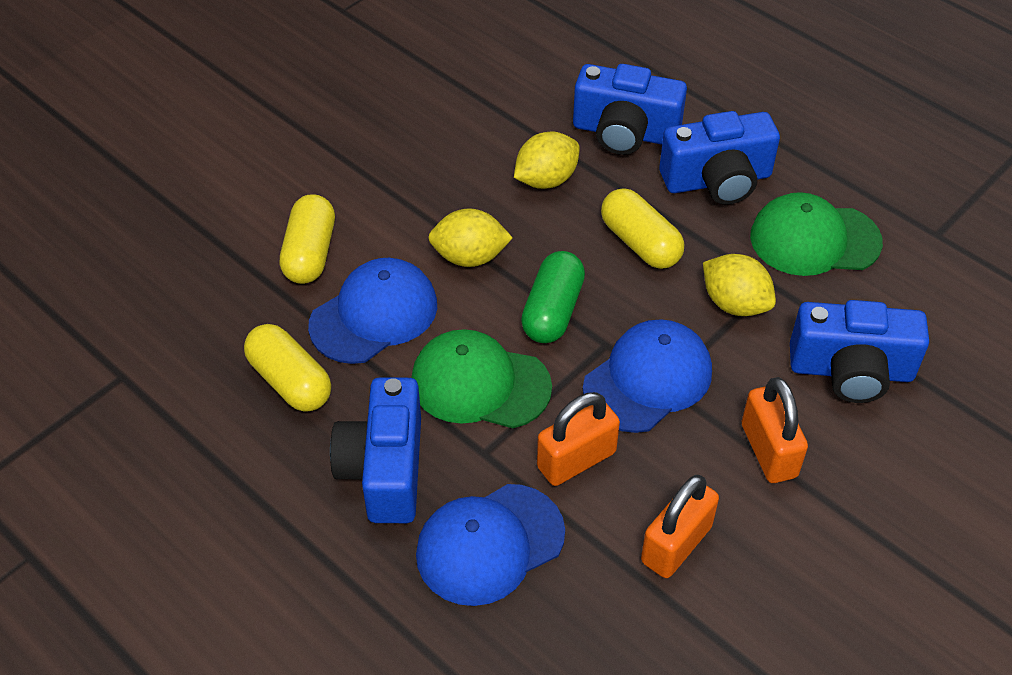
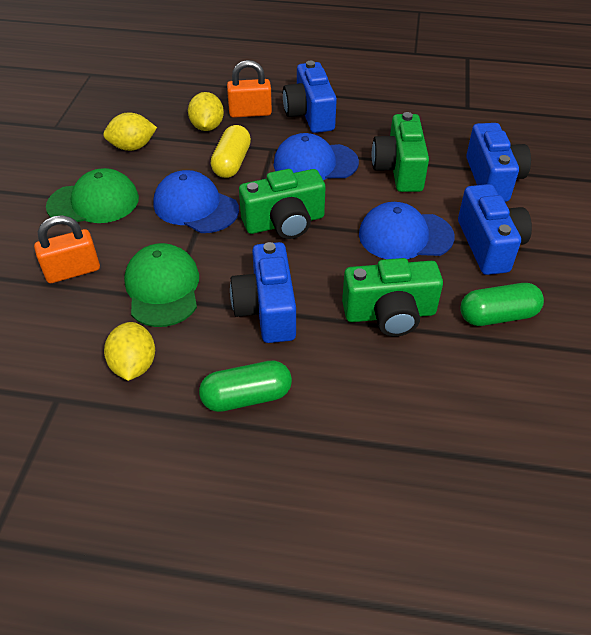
green camera: 0 -> 3
green capsule: 1 -> 2
orange padlock: 3 -> 2
yellow capsule: 3 -> 1

